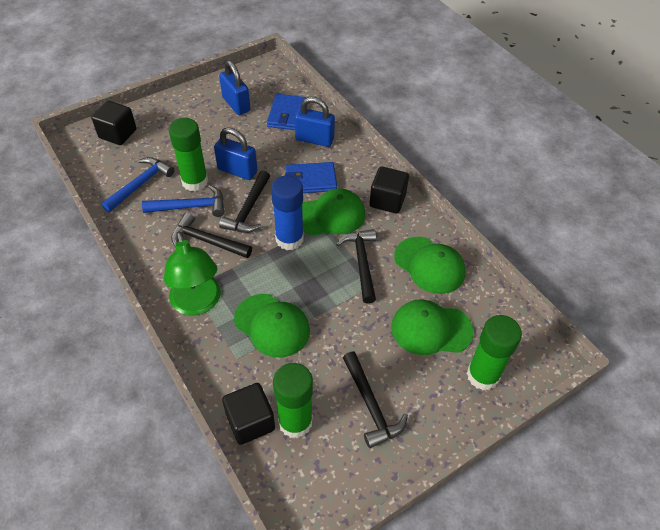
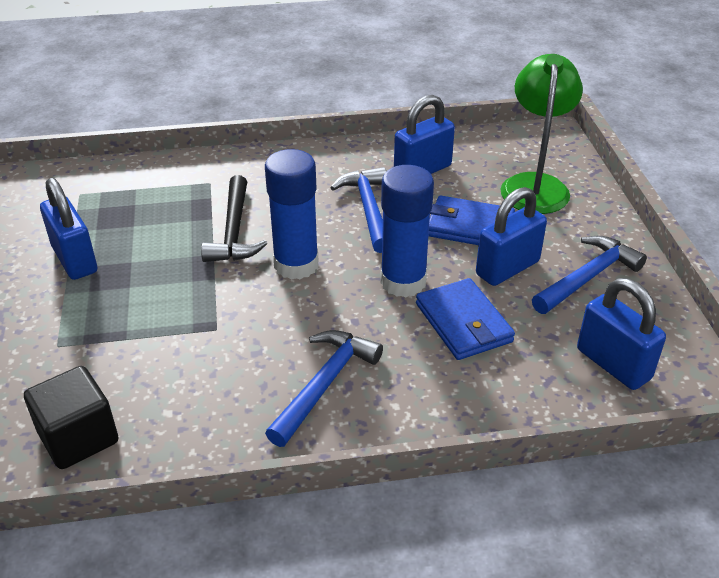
black cube: 3 -> 1
black hammer: 4 -> 1
blue glue stick: 1 -> 2
blue hammer: 2 -> 3
blue padlock: 3 -> 4
green cap: 4 -> 0
green glue stick: 3 -> 0

